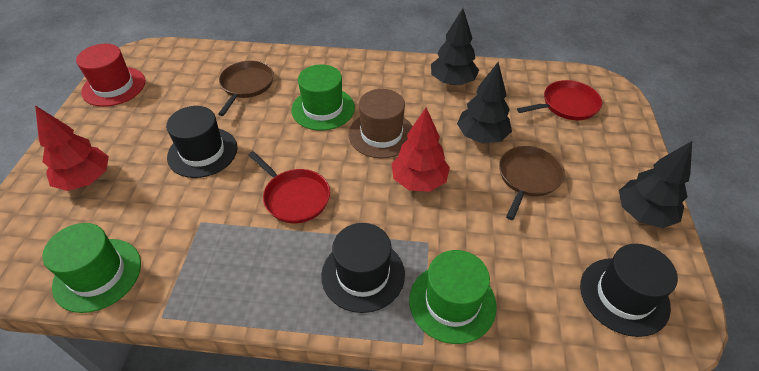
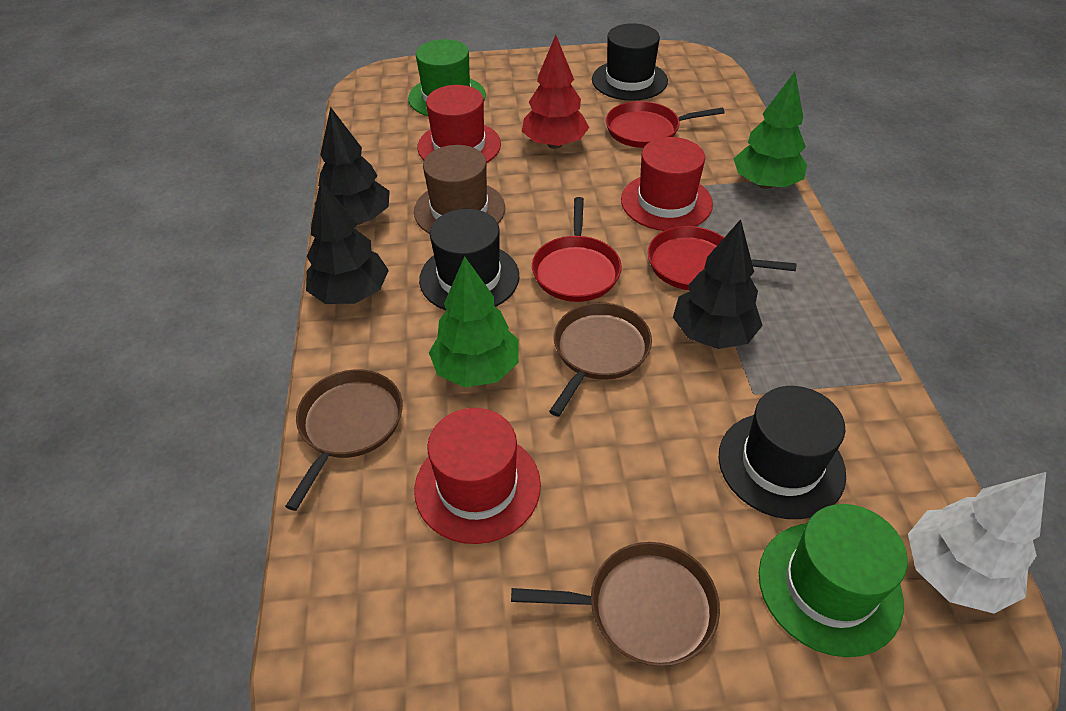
brown pan: 2 -> 3
green hat: 3 -> 2
green tree: 0 -> 2
red hat: 1 -> 3
red pan: 2 -> 3
red tree: 2 -> 1
white tree: 0 -> 1

